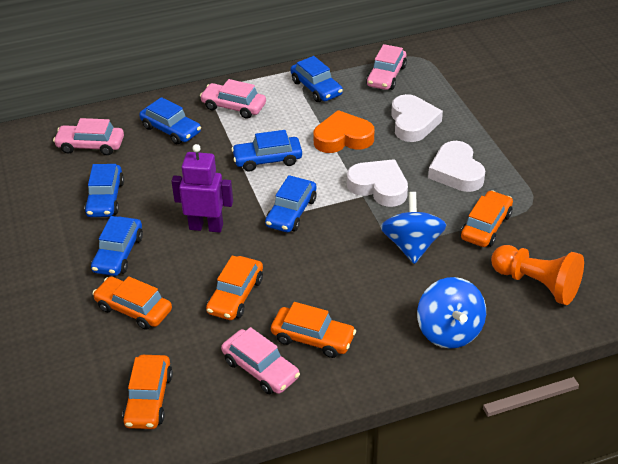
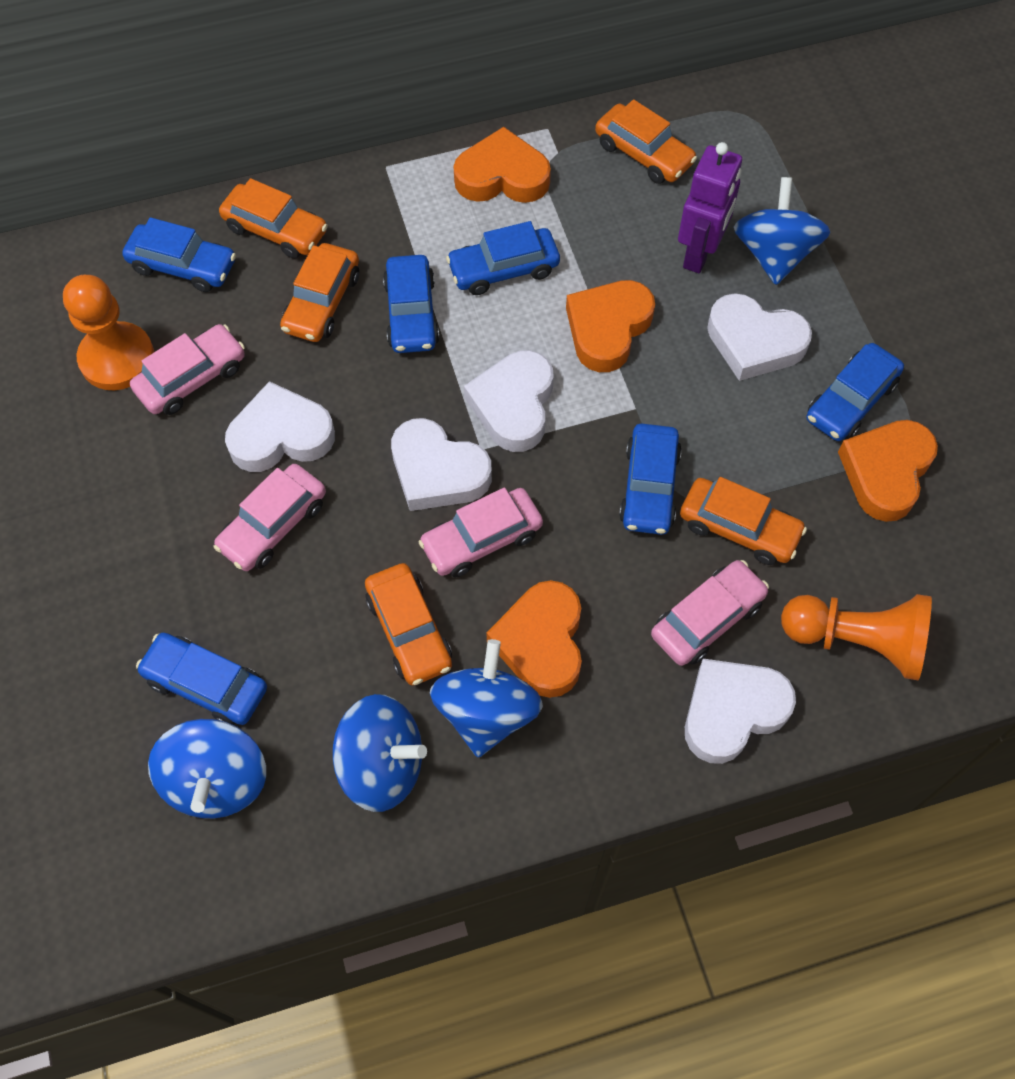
blue spinning top: 2 -> 4
orange heart: 1 -> 4
orange pawn: 1 -> 2
white heart: 3 -> 5

